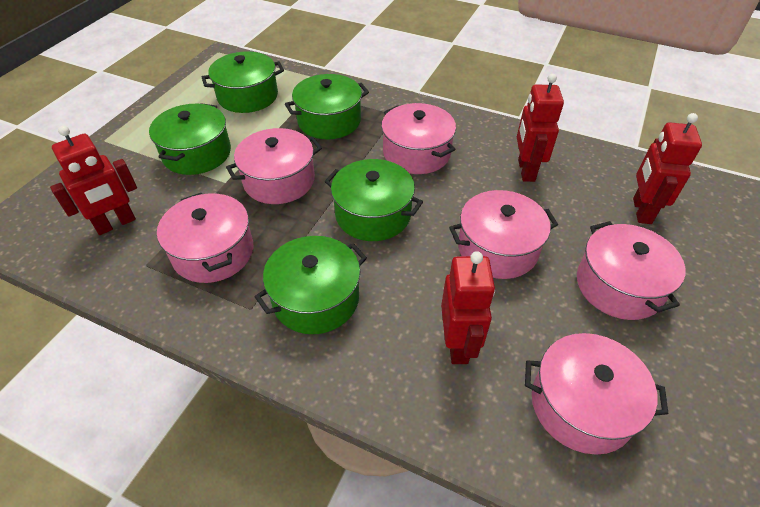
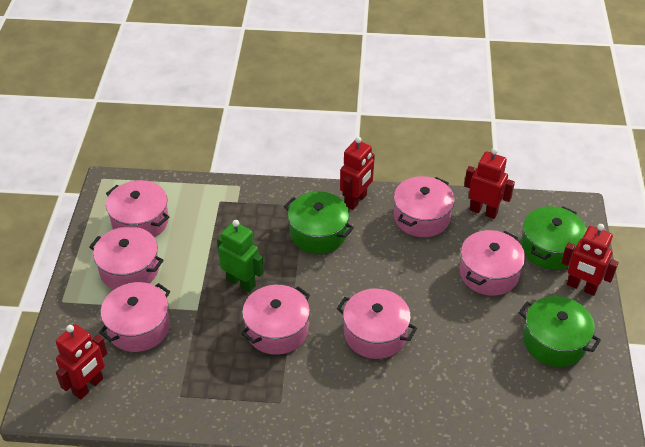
green pot: 5 -> 3
green robot: 0 -> 1
pink pot: 6 -> 7

